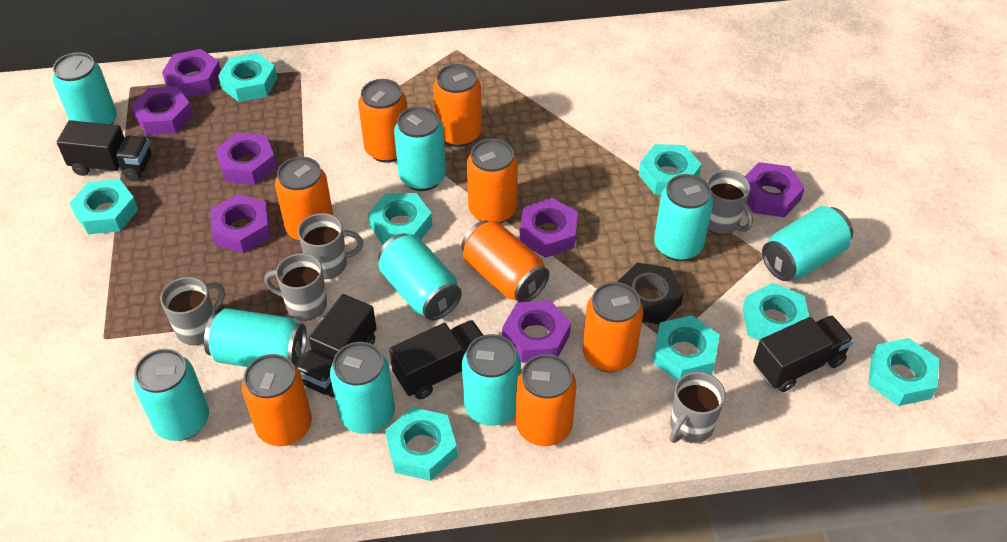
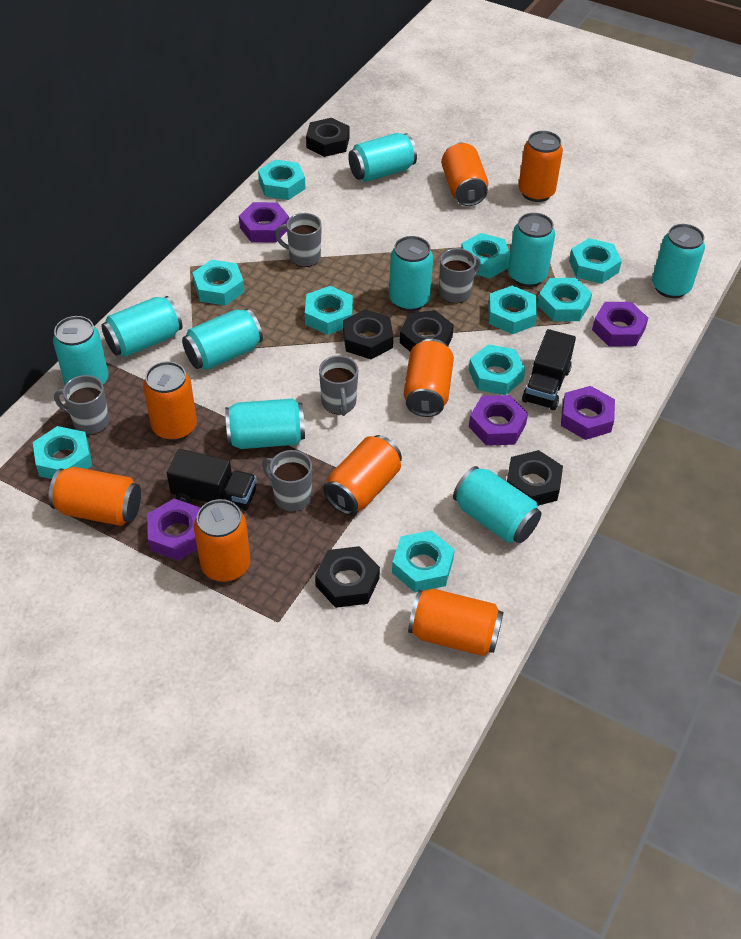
black nut: 1 -> 5
black truck: 4 -> 2
purple nut: 7 -> 5
turquoise nut: 8 -> 10

